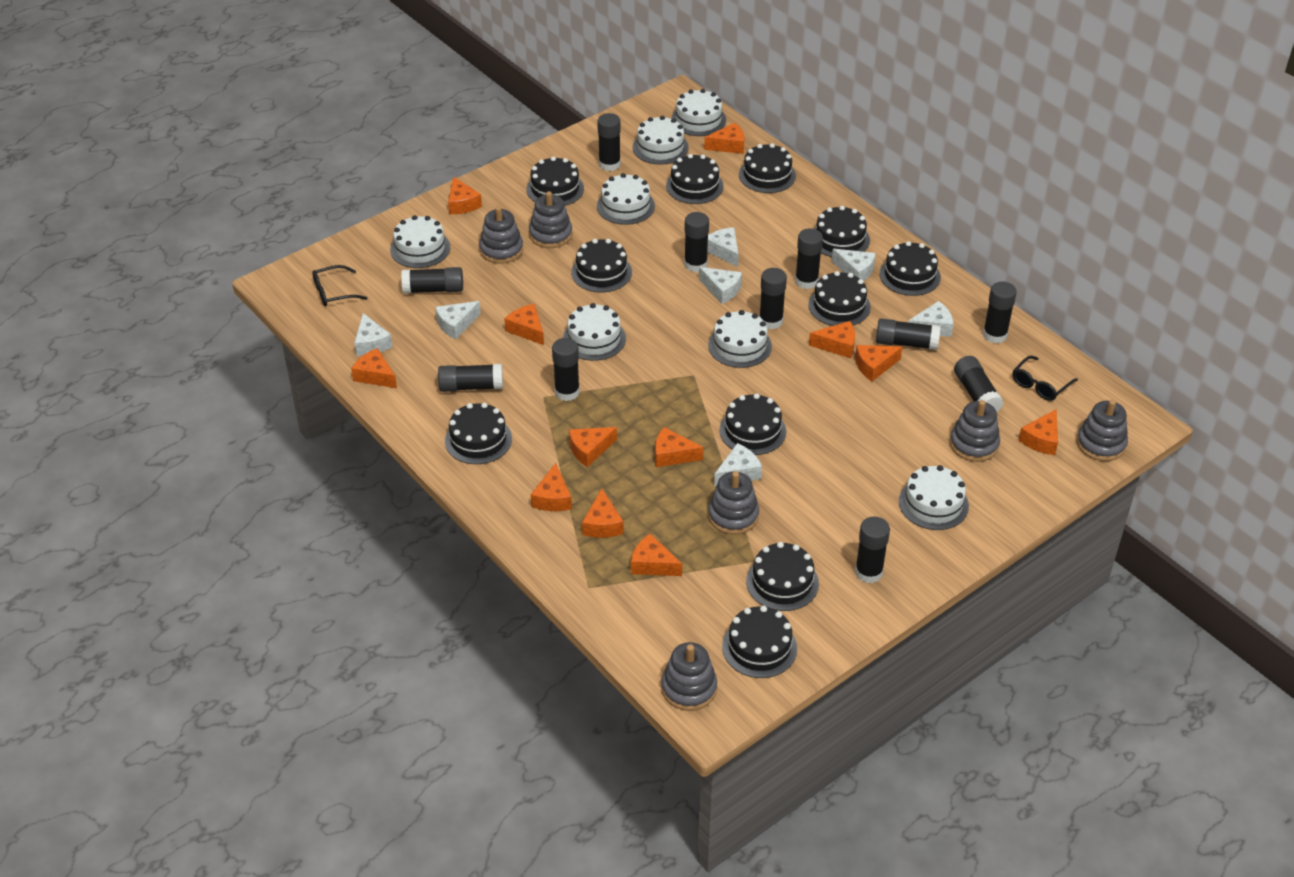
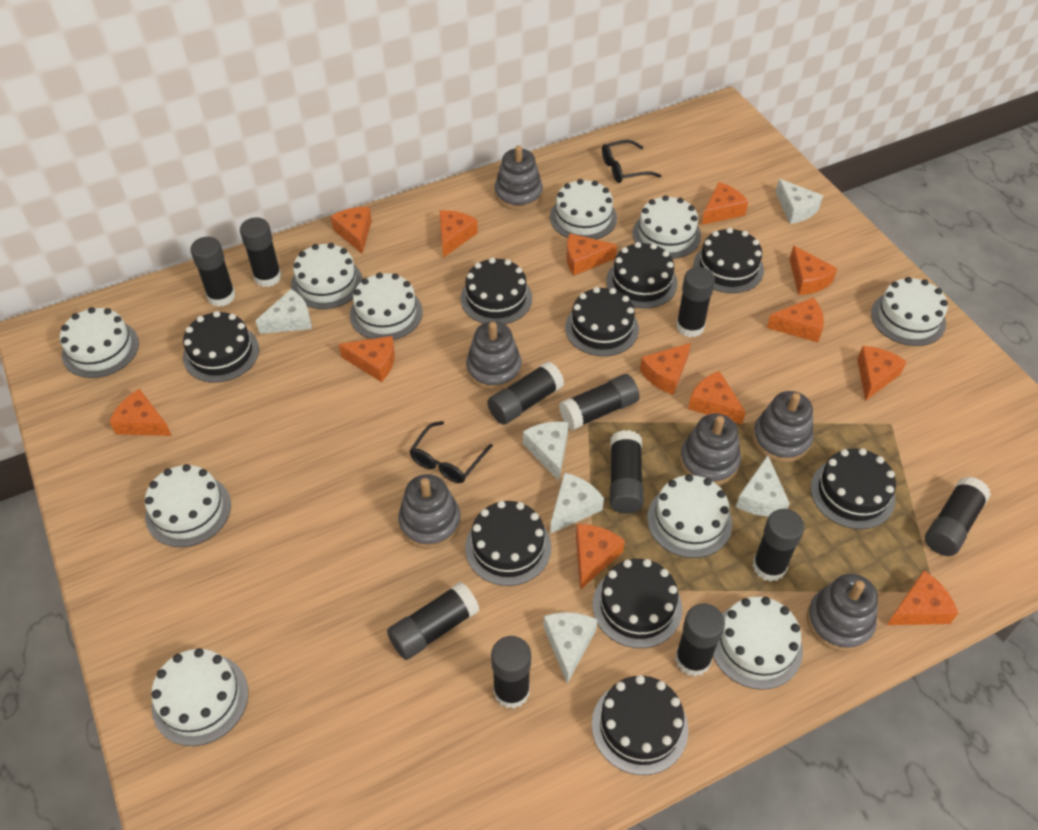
black cake: 11 -> 9
orange cheese: 12 -> 13
white cake: 7 -> 10
white cheese: 7 -> 6

